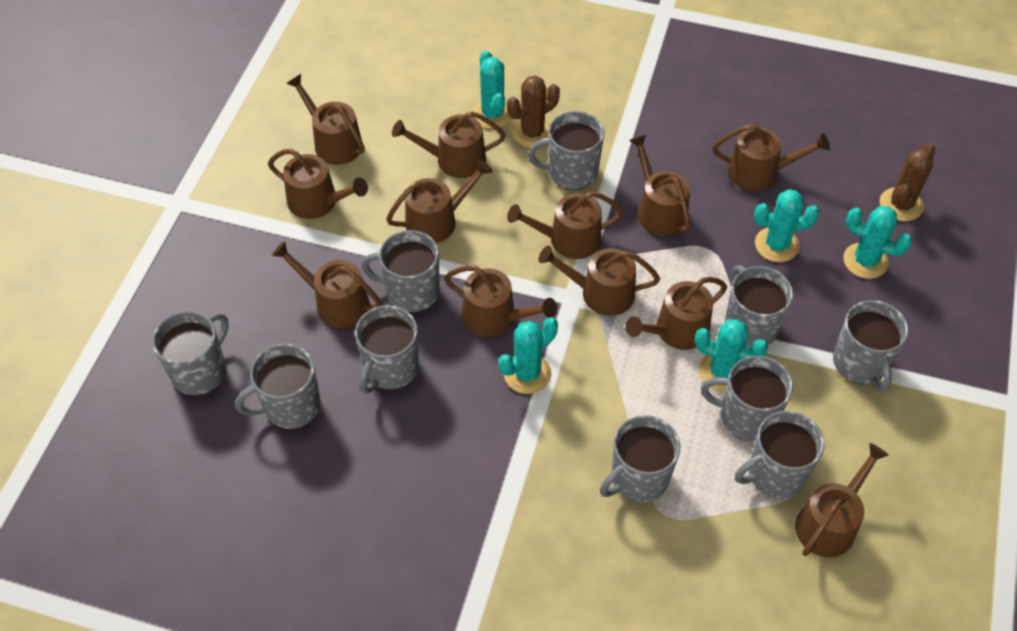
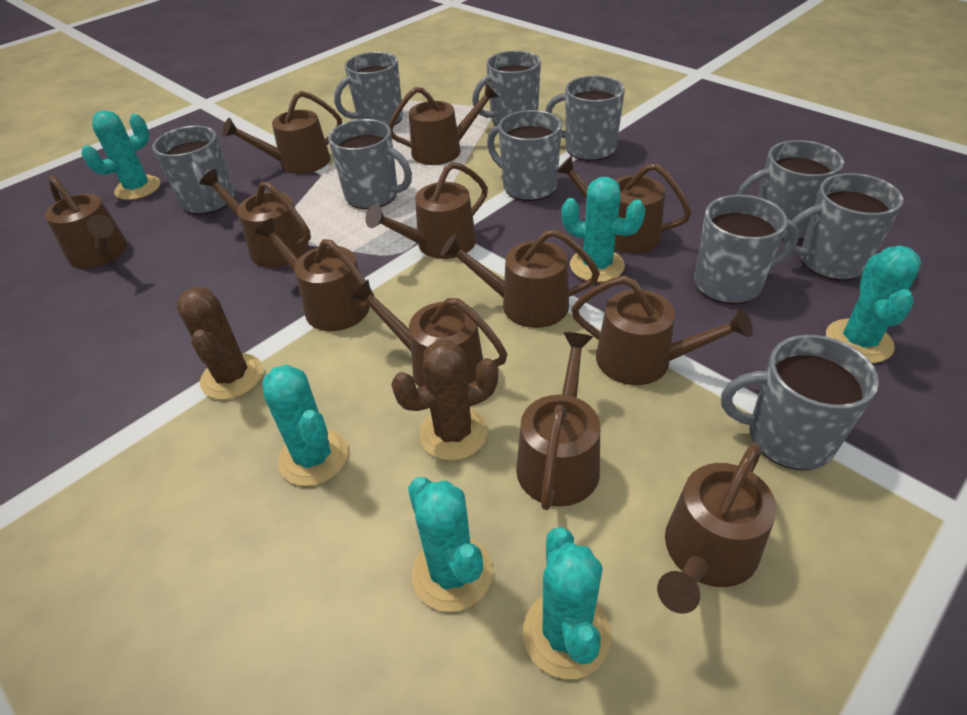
turquoise cactus: 5 -> 6

